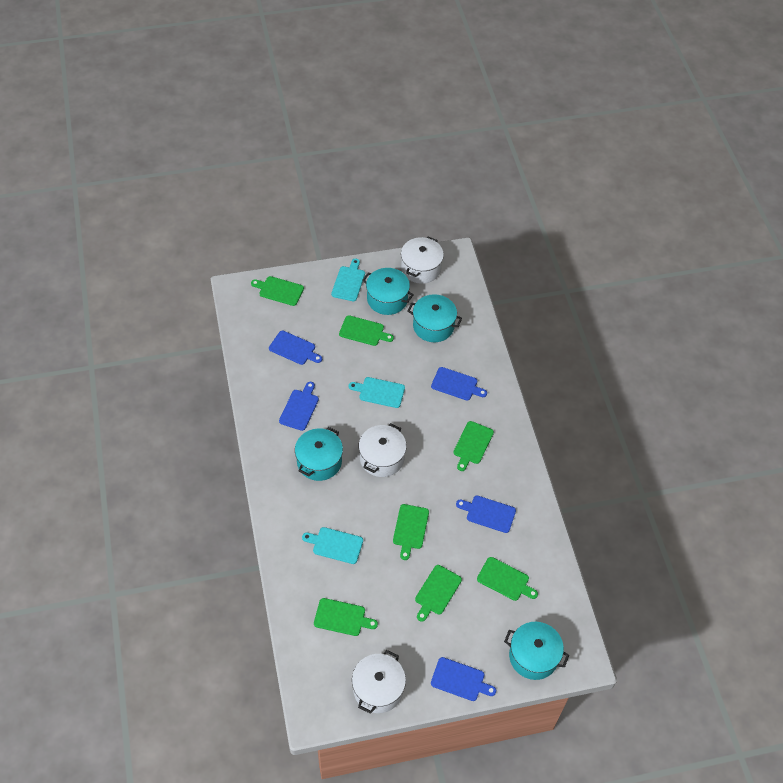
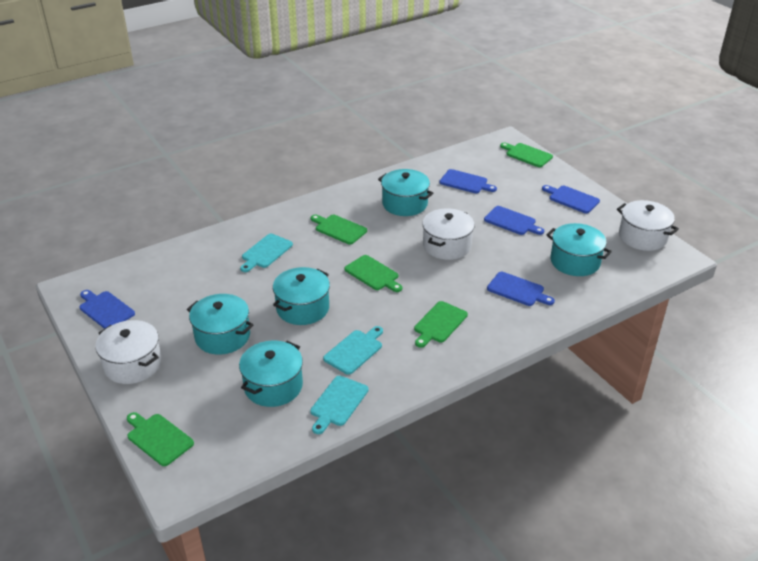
green cutting board: 7 -> 5
turquoise pot: 4 -> 5

